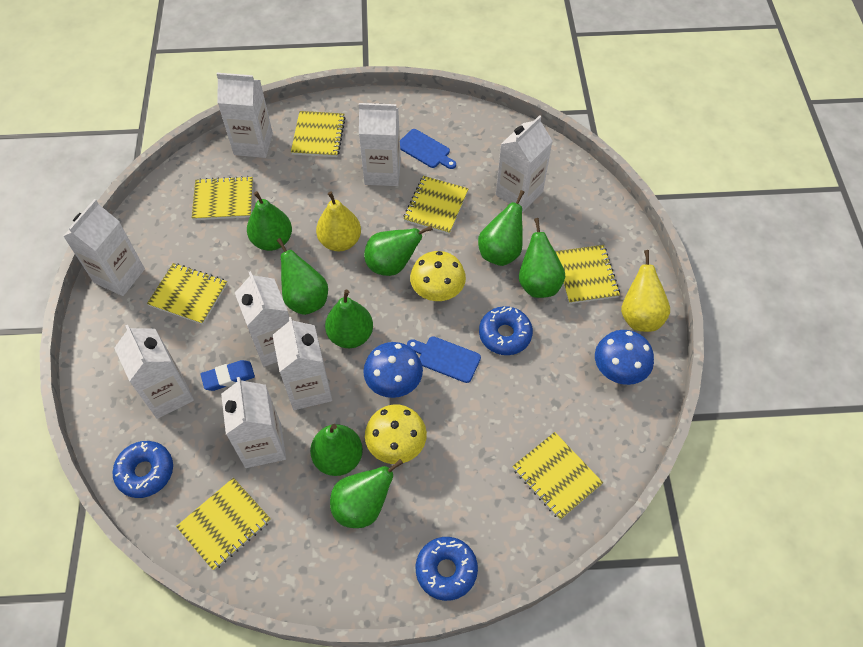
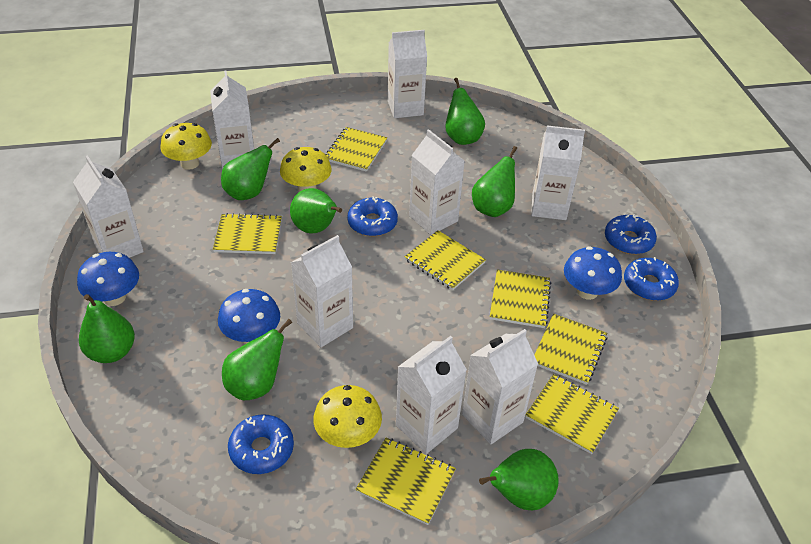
blue cutting board: 2 -> 0
blue donut: 3 -> 4
blue eraser: 1 -> 0
blue mushroom: 2 -> 3
green pear: 8 -> 7
yellow mushroom: 2 -> 3
yellow pear: 2 -> 0

